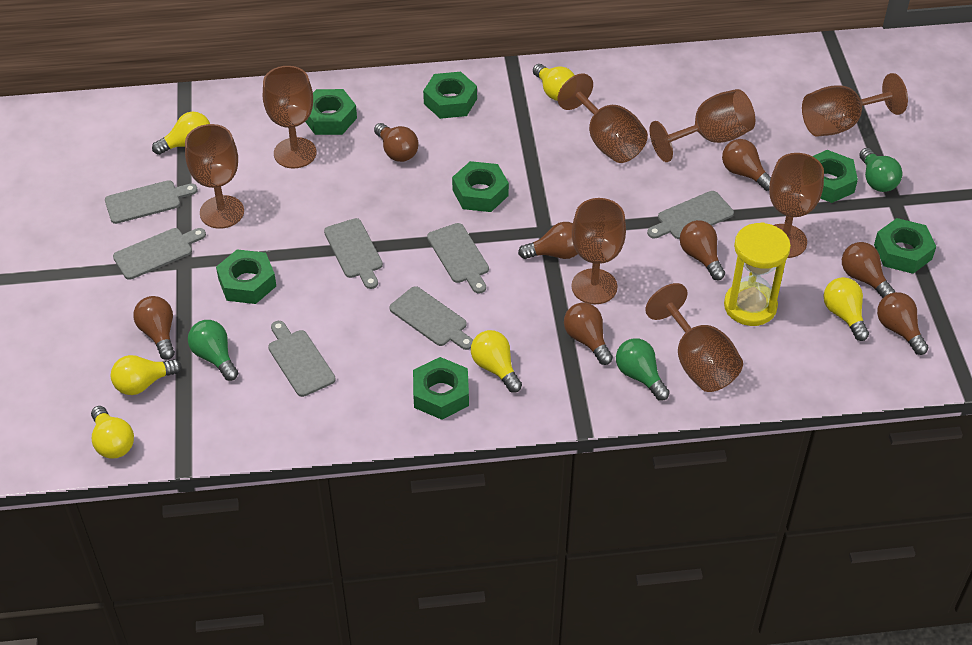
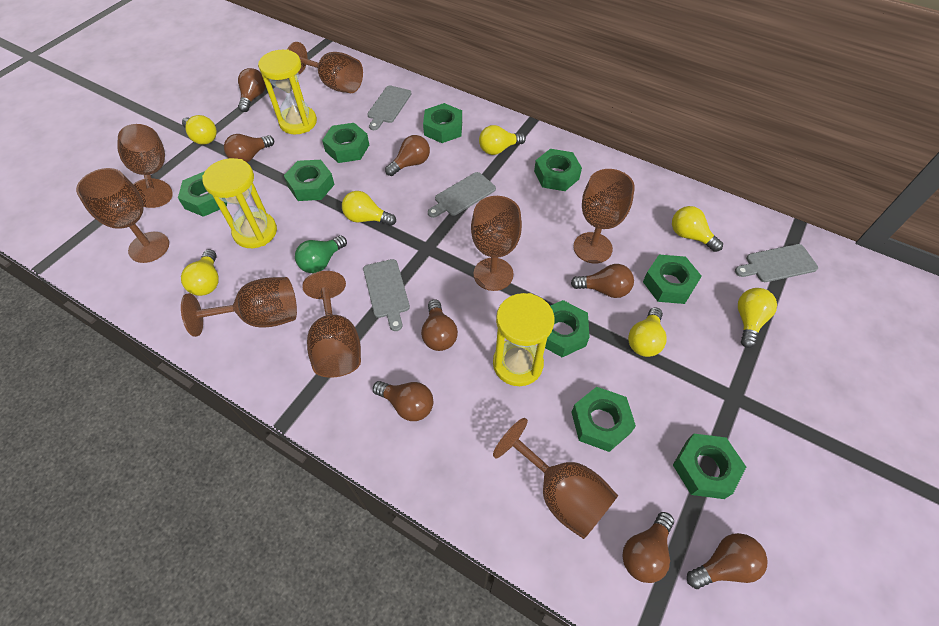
green light bulb: 3 -> 1
green nut: 7 -> 9
grey cutting board: 7 -> 4
yellow hourglass: 1 -> 3
yellow light bulb: 6 -> 7

